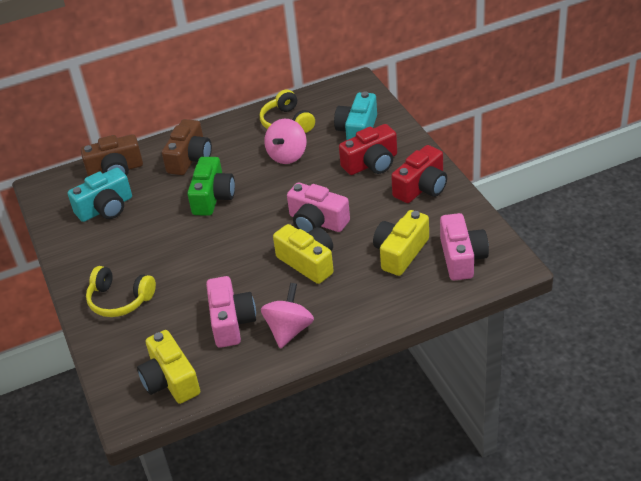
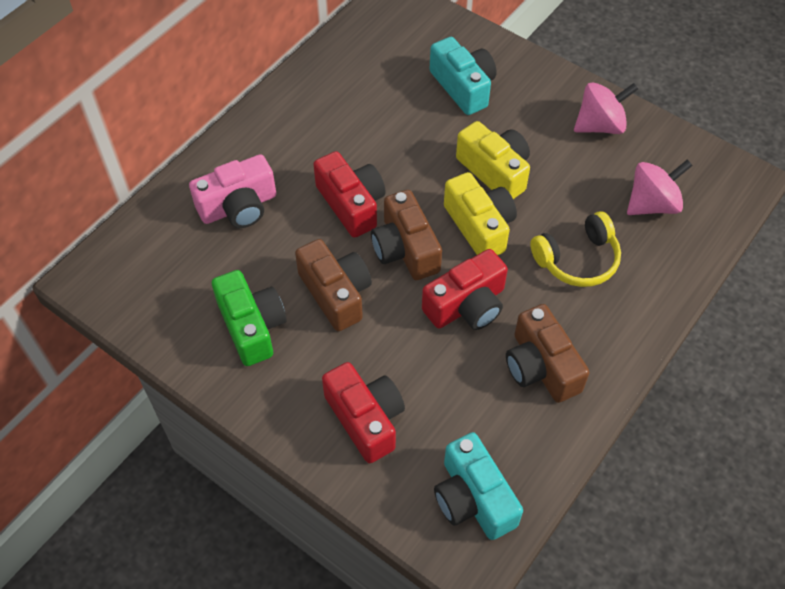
brown camera: 2 -> 3
pink camera: 3 -> 1
red camera: 2 -> 3
yellow camera: 3 -> 2
yellow headphones: 2 -> 1

